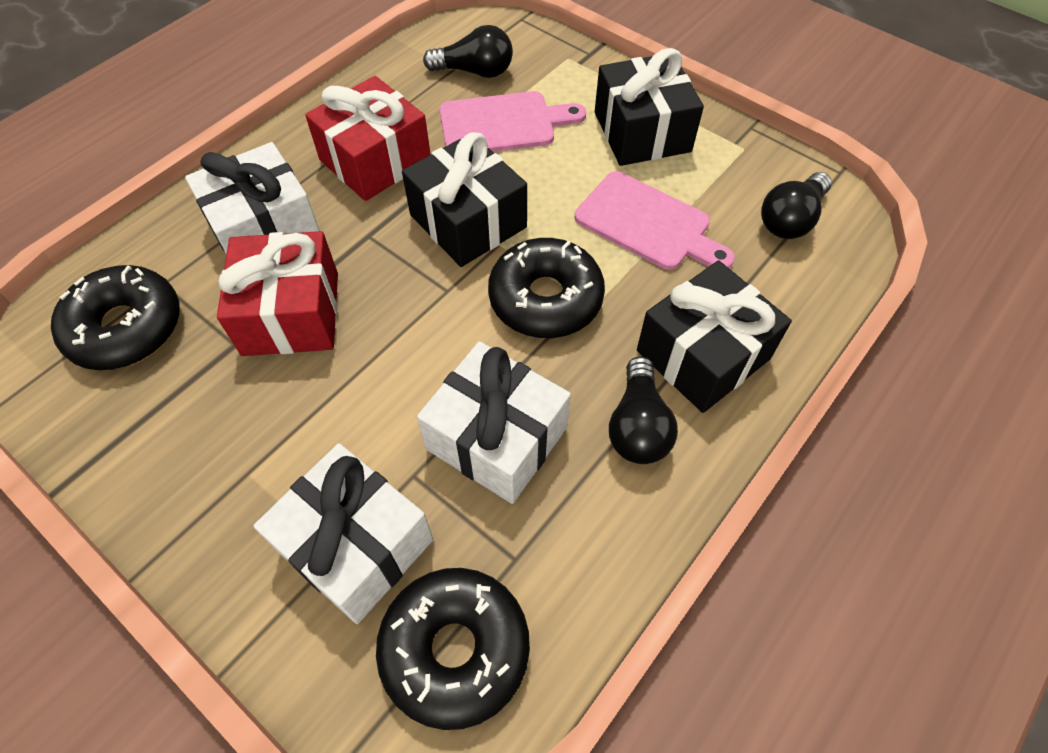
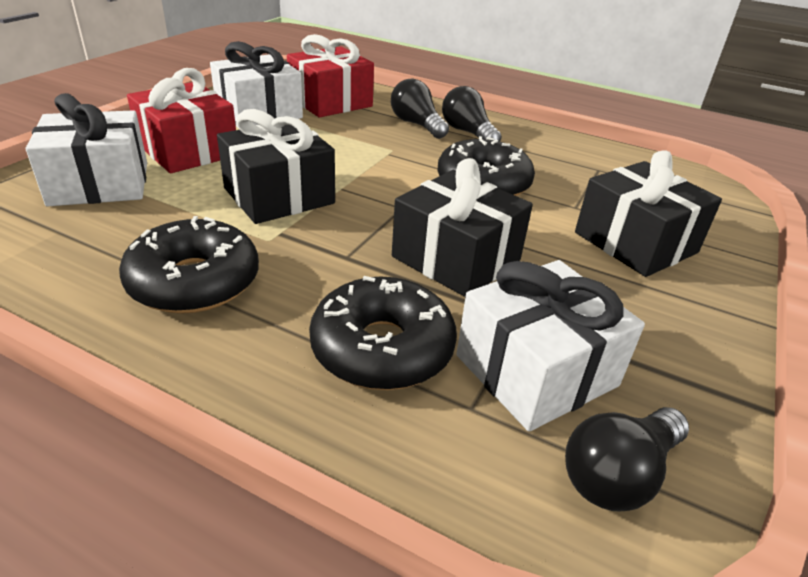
pink cutting board: 2 -> 0

